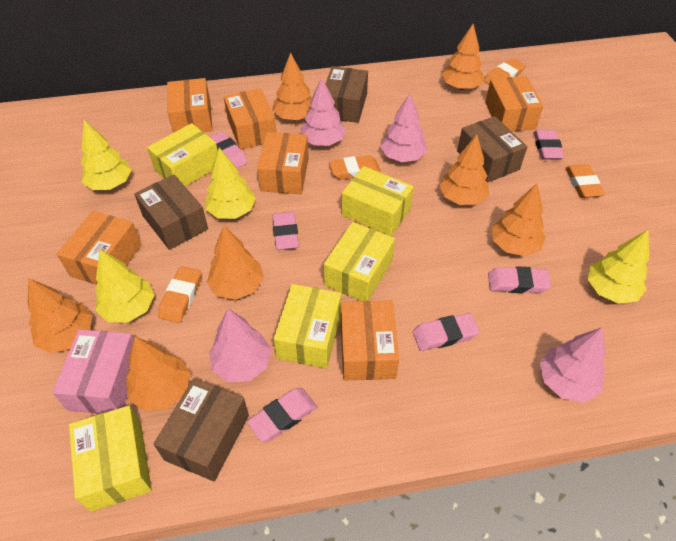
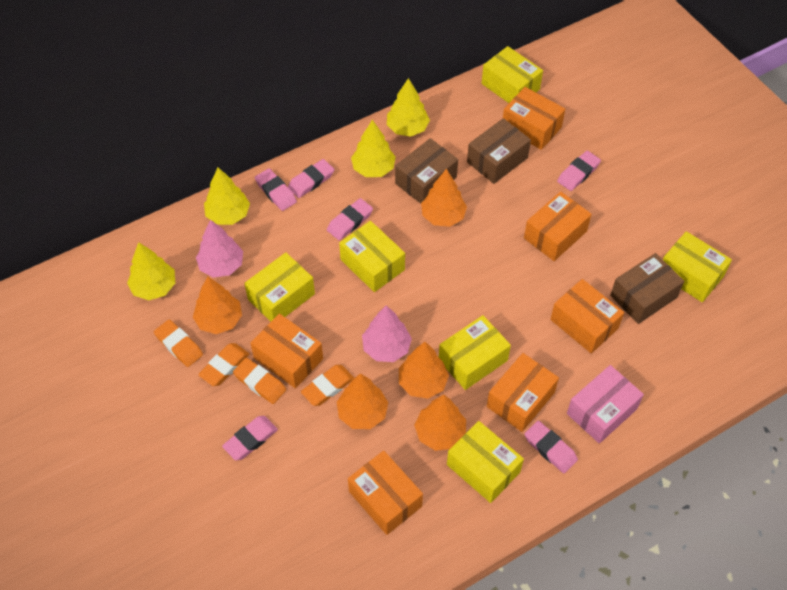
brown box: 4 -> 3
orange tree: 7 -> 5
pink tree: 4 -> 2
yellow box: 5 -> 6

